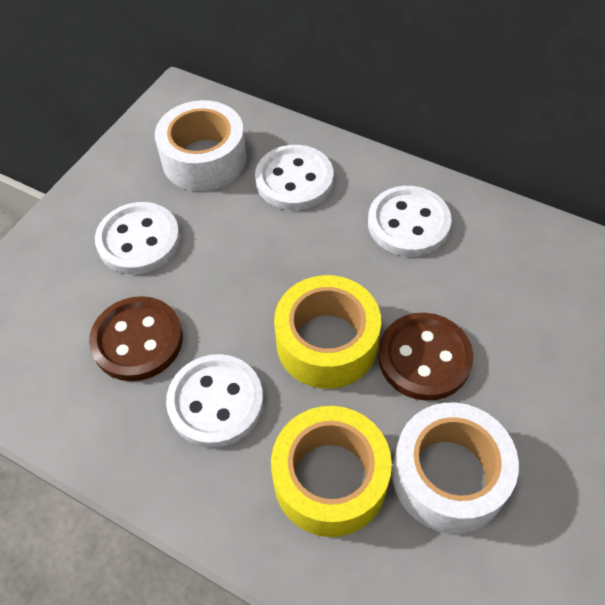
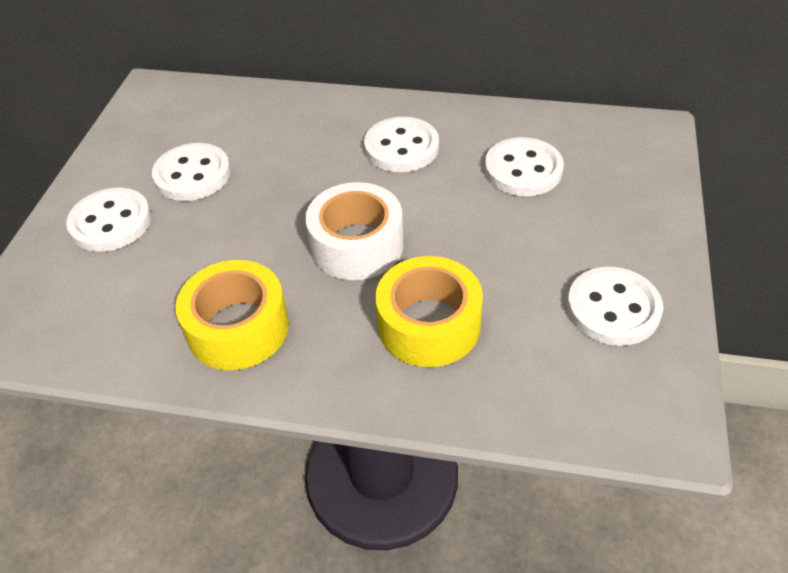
brown button: 2 -> 0
white button: 4 -> 5
white tape: 2 -> 1

